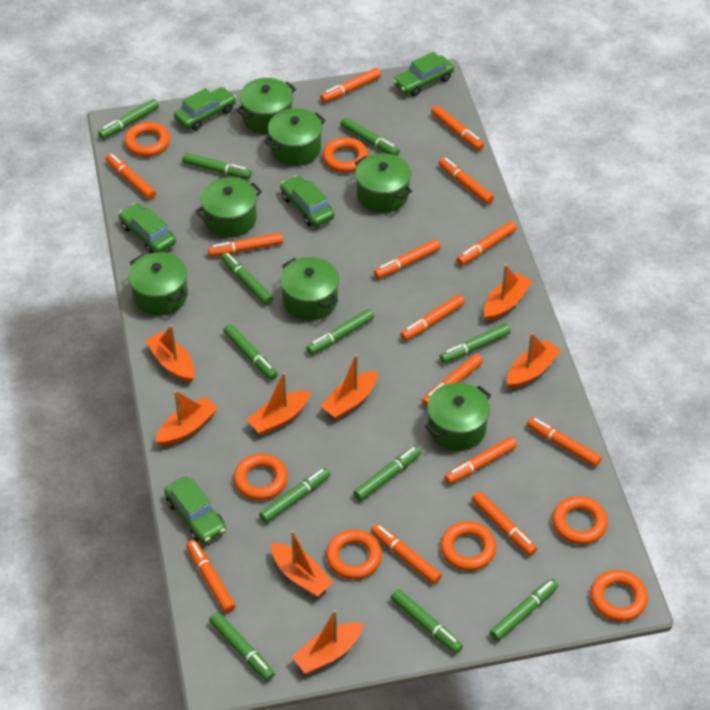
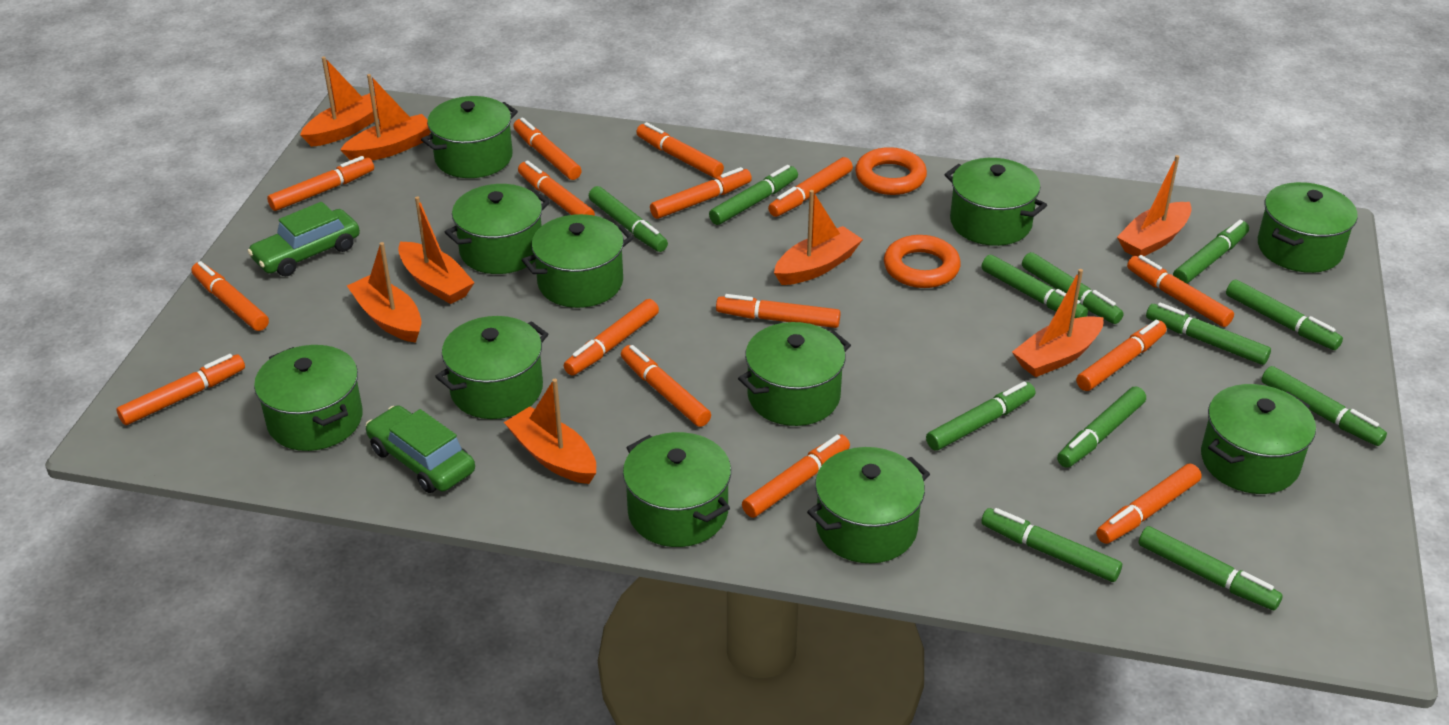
green car: 5 -> 2
green pot: 7 -> 11
orange marker: 14 -> 15
orange ring: 7 -> 2

